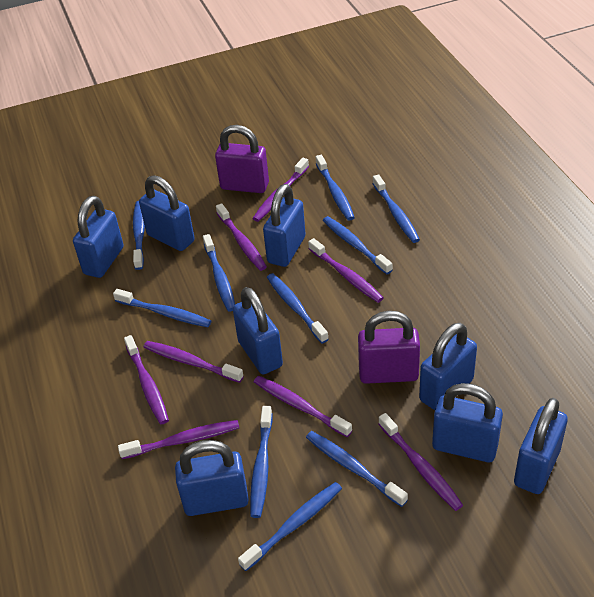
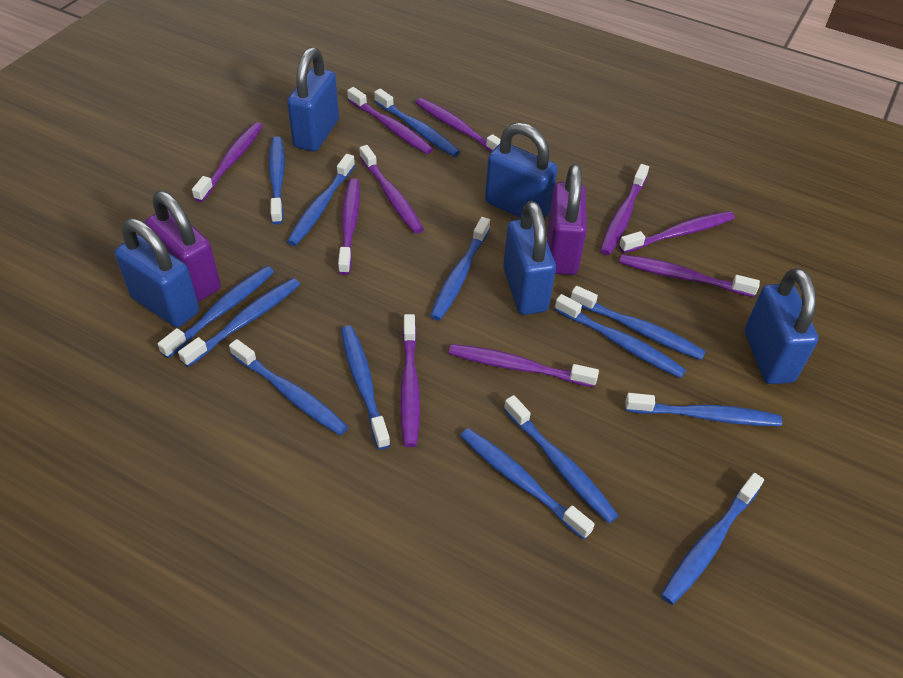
blue padlock: 8 -> 5
blue toothbrush: 10 -> 14
purple toothbrush: 8 -> 10

